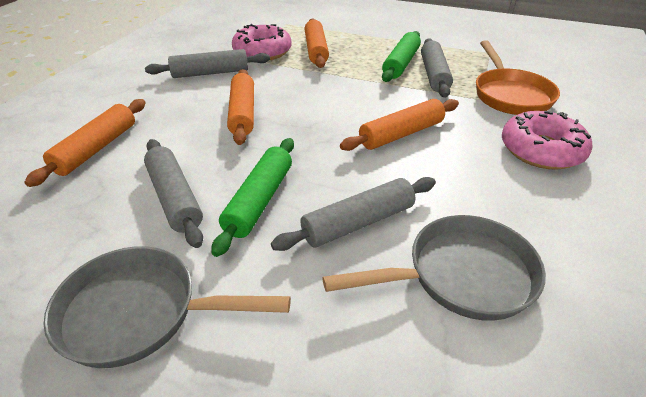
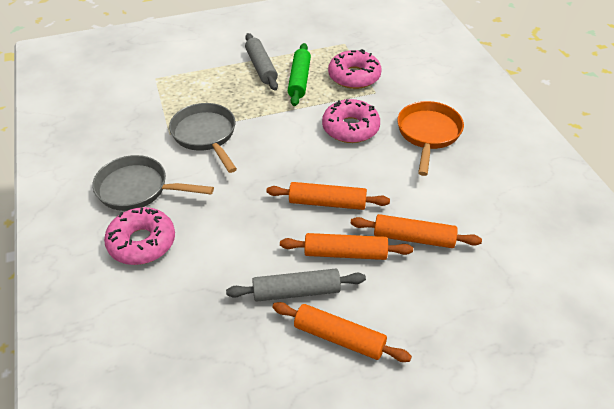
green rolling pin: 2 -> 1
grey rolling pin: 4 -> 2
pink donut: 2 -> 3

